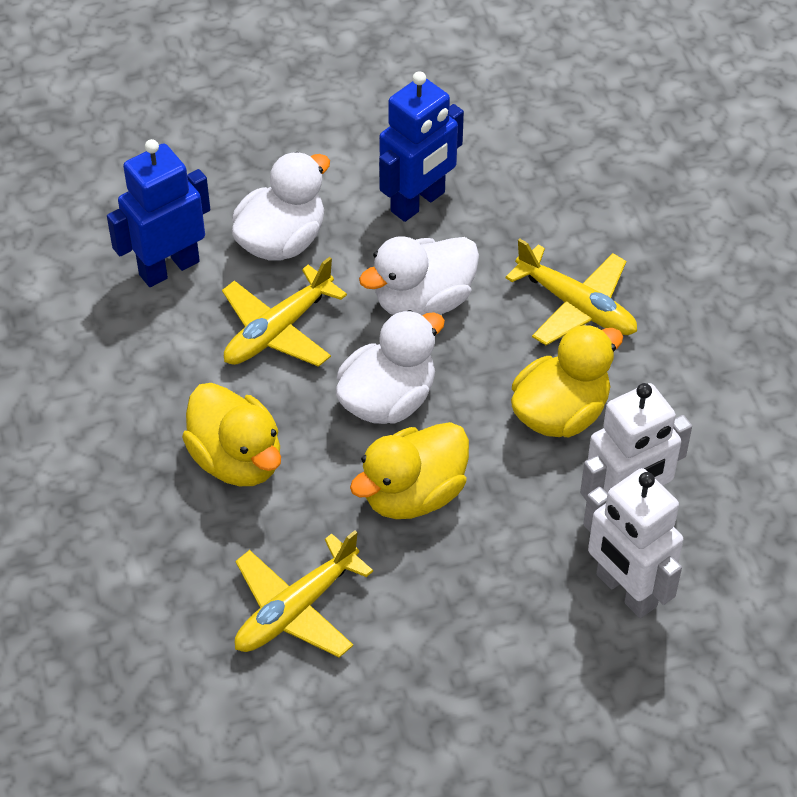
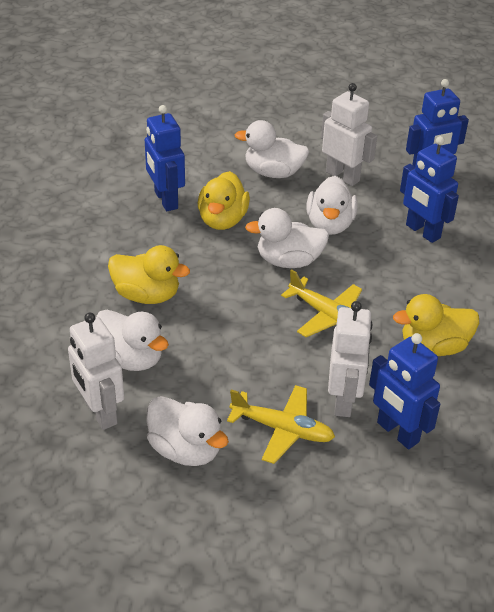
blue robot: 2 -> 4
white duck: 3 -> 5
white robot: 2 -> 3
yellow plane: 3 -> 2

